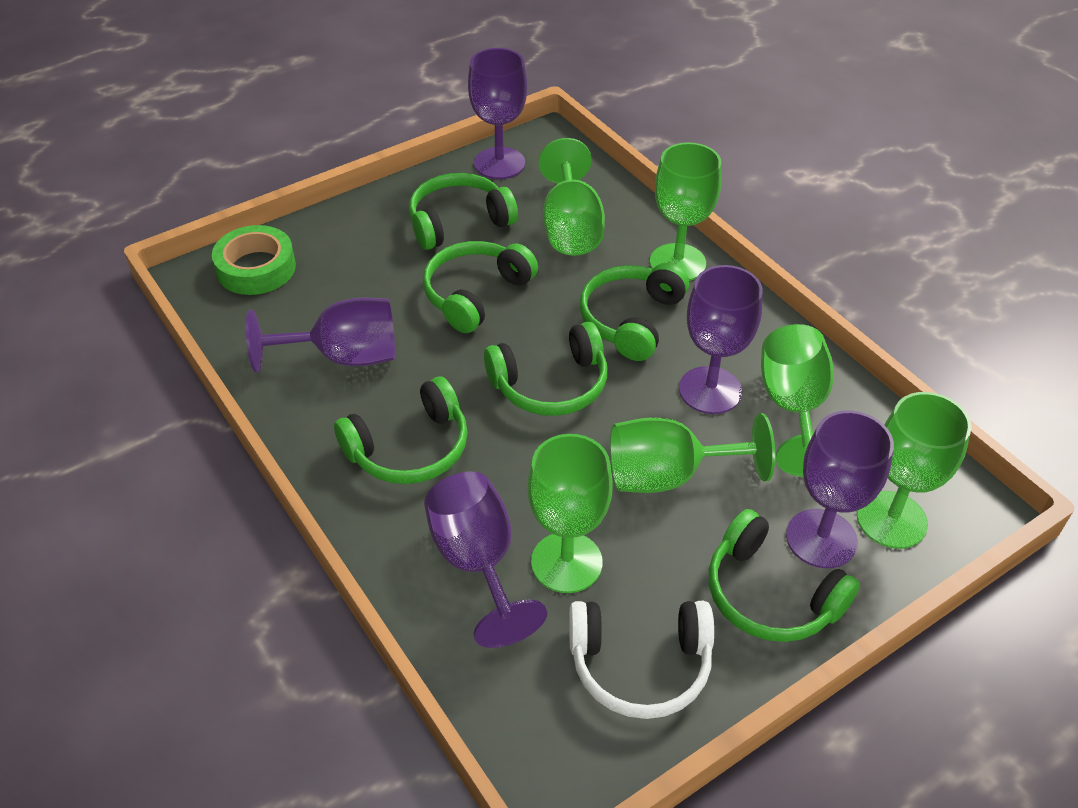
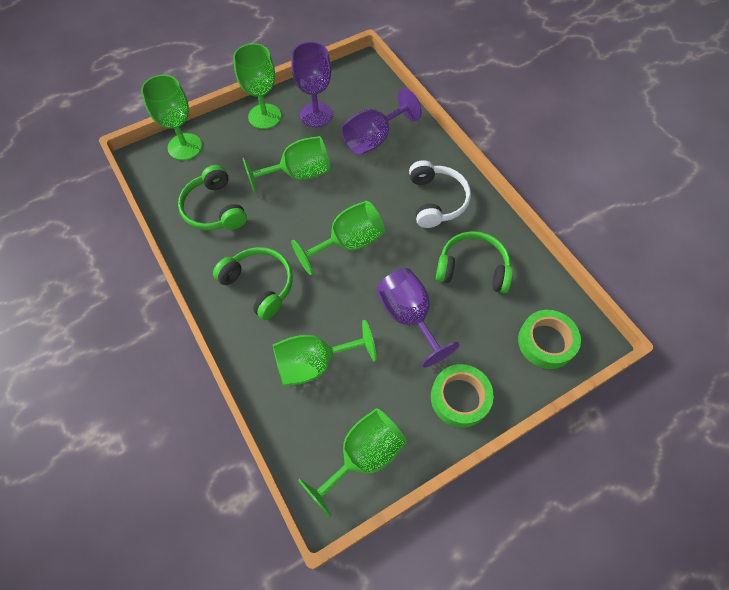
green headphones: 6 -> 3
green tape: 1 -> 2
purple goblet: 5 -> 3

